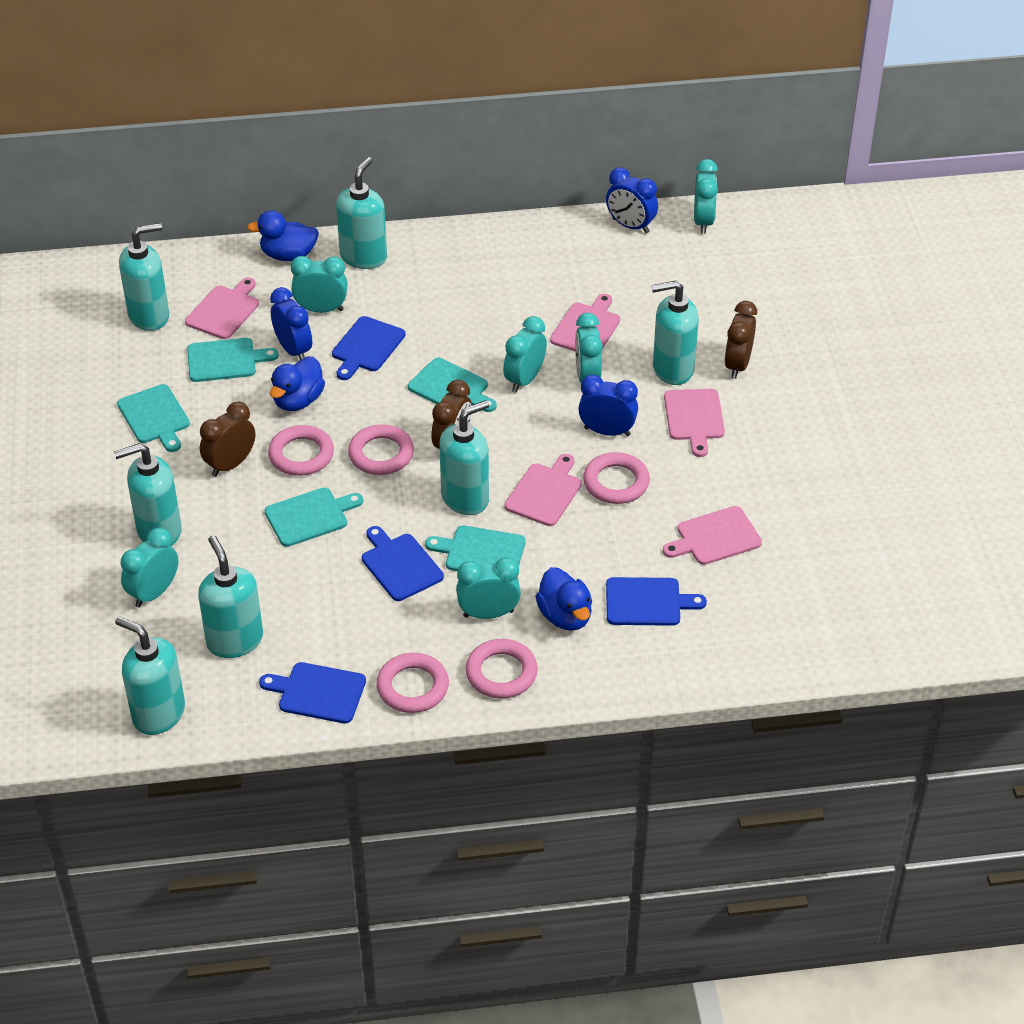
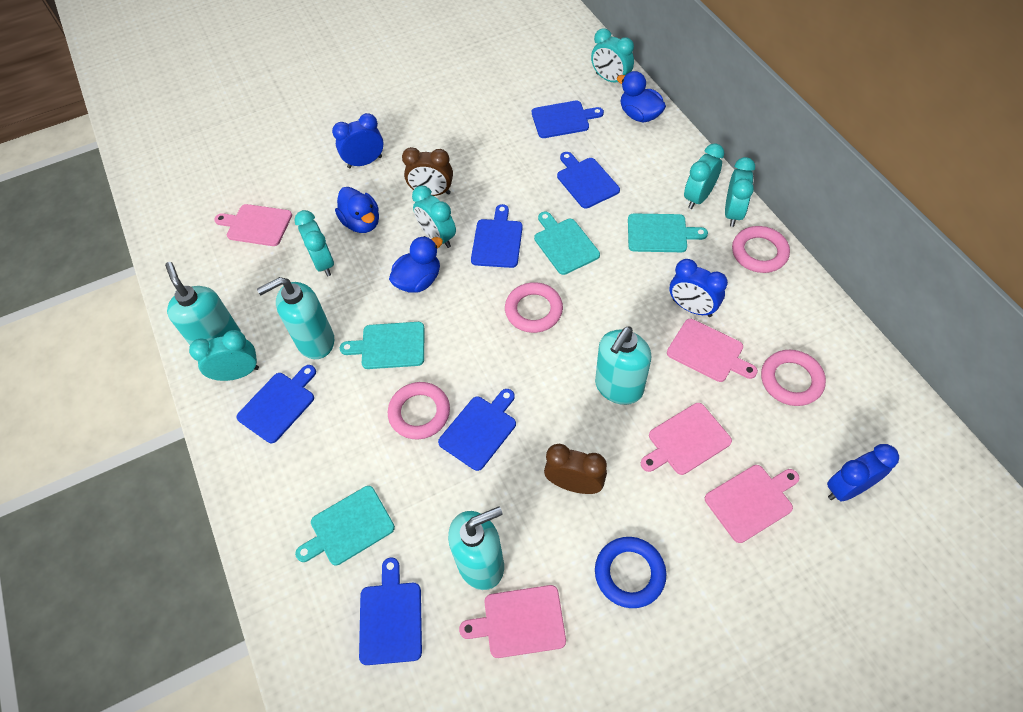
blue cutting board: 4 -> 6
blue ring: 0 -> 1
brown clock: 3 -> 2
pink ring: 5 -> 4
turquoise cutting board: 5 -> 4
turquoise soap dispenser: 7 -> 4

